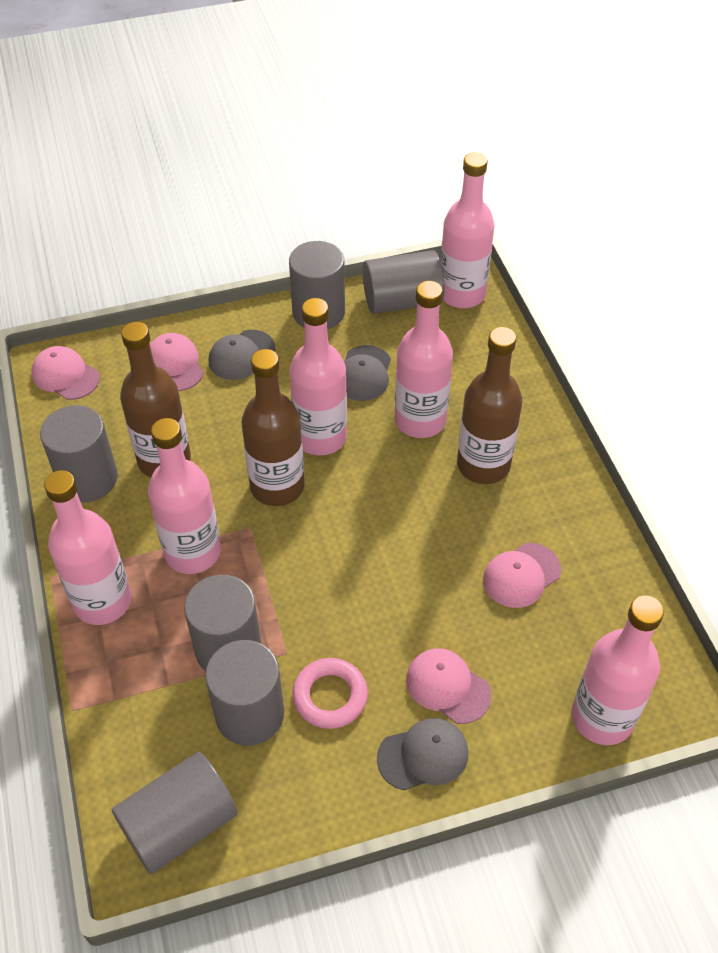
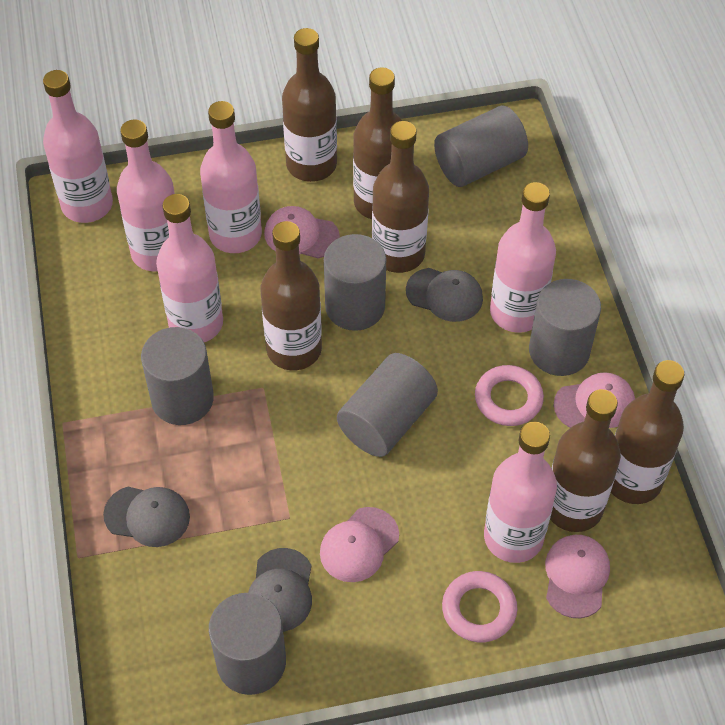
brown bottle: 3 -> 6
pink ring: 1 -> 2

